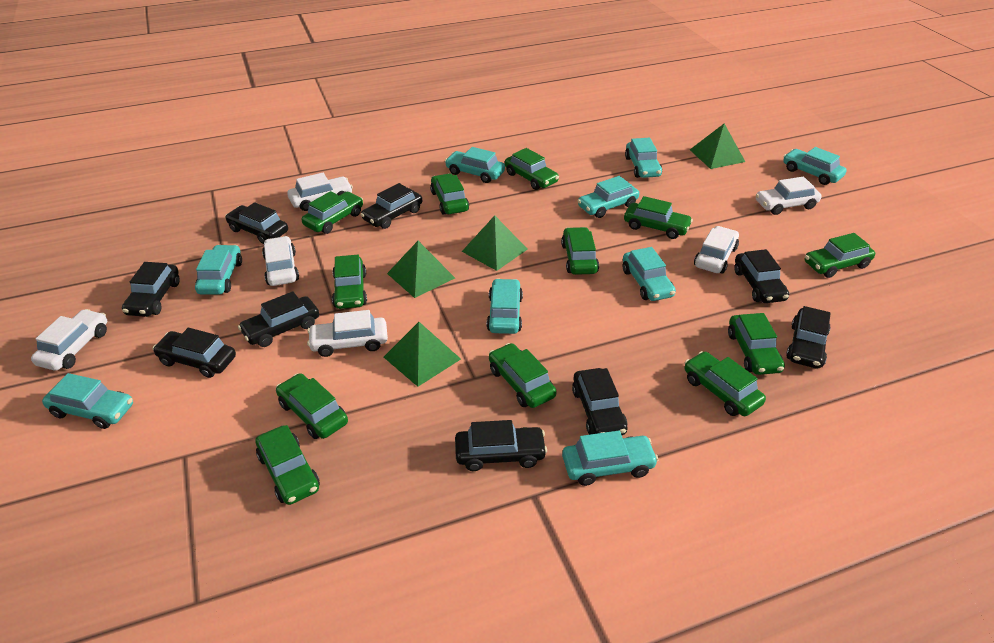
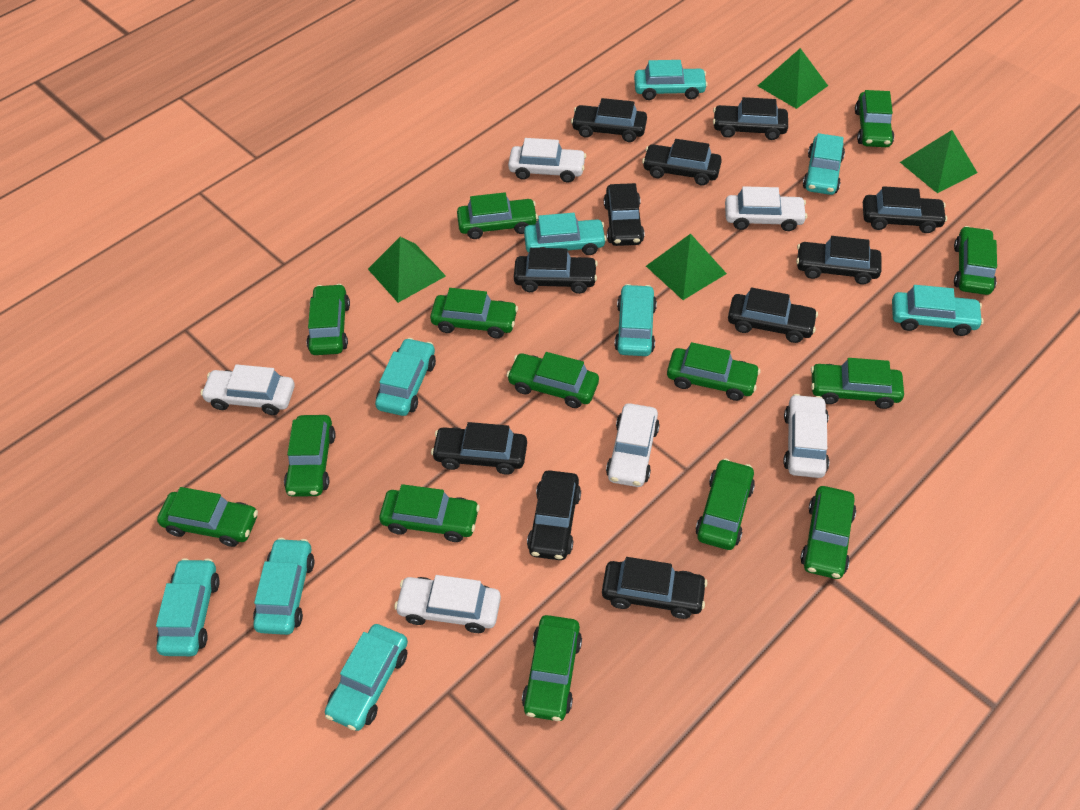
black car: 9 -> 11
green car: 12 -> 14

